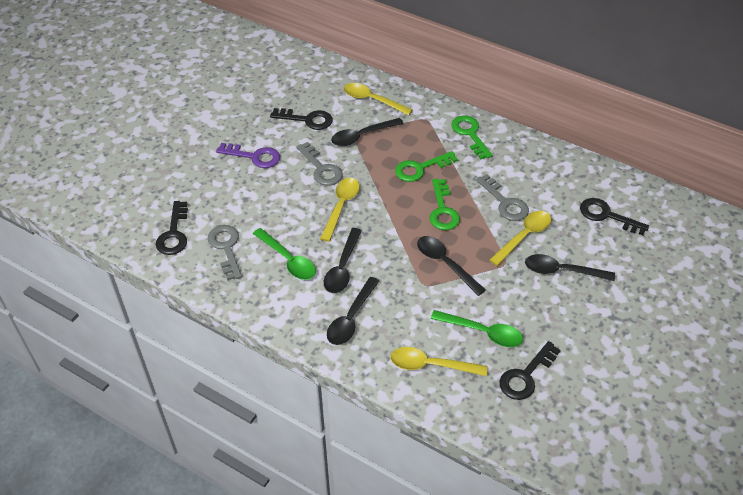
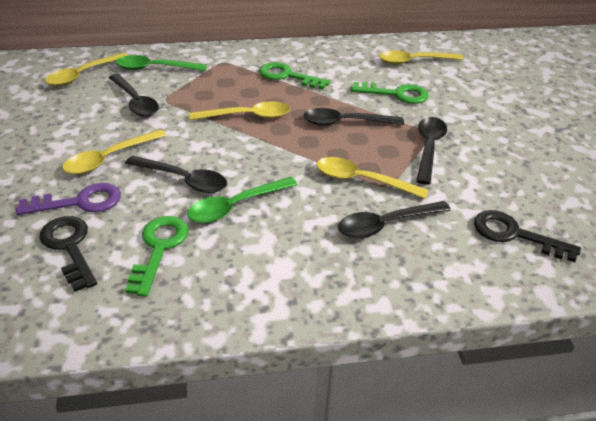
black key: 4 -> 2
grey key: 3 -> 0
yellow spoon: 4 -> 5

